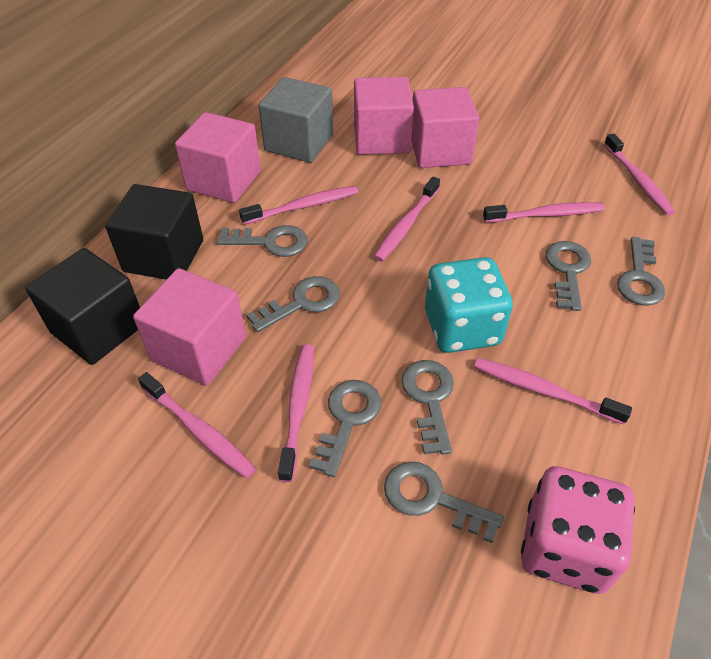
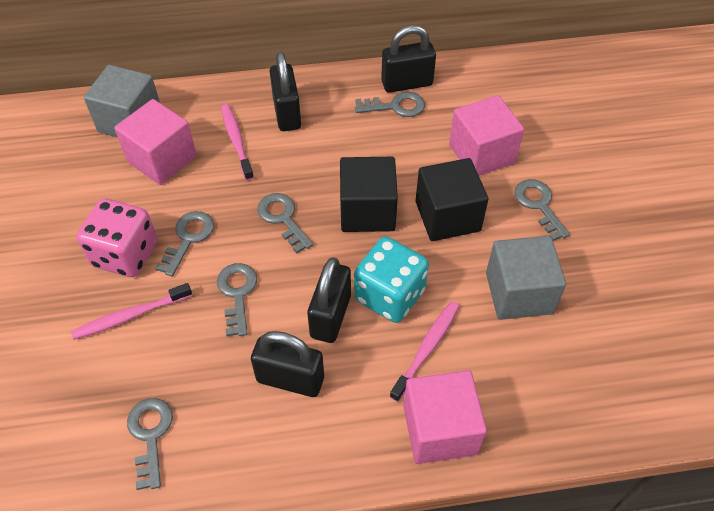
black padlock: 0 -> 4
grey cube: 1 -> 2
grey key: 7 -> 6
pink cube: 4 -> 3
pink toothbrush: 7 -> 3

